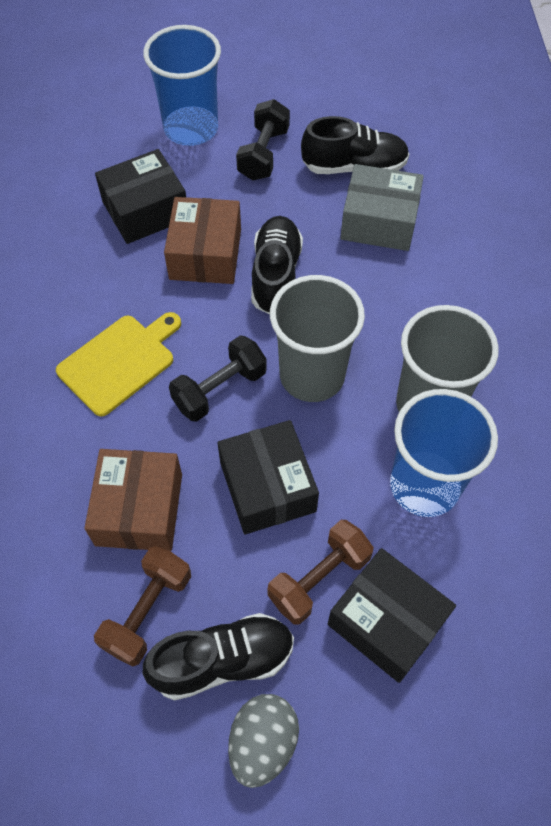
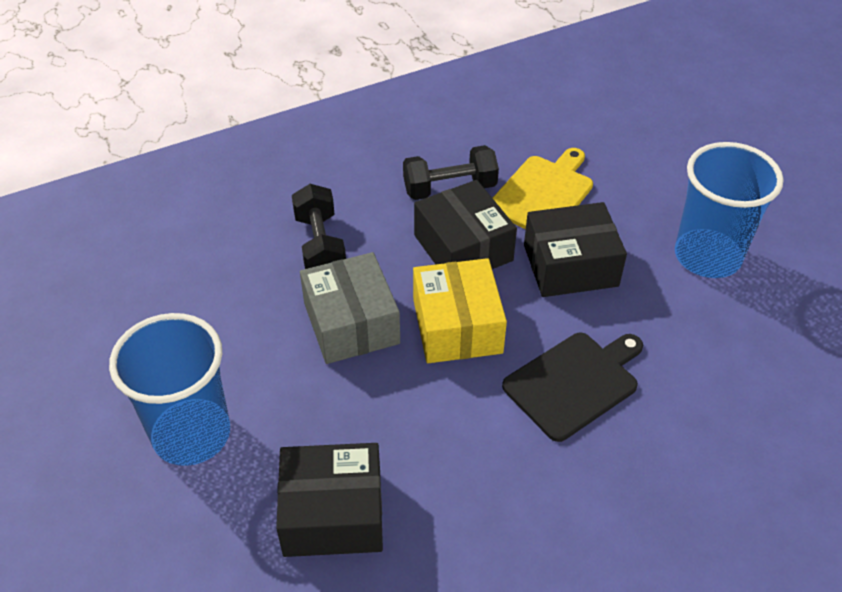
black cutting board: 0 -> 1
black shoe: 3 -> 0
brown box: 2 -> 0
brown dumbbell: 2 -> 0
grey cup: 2 -> 0
grey egg: 1 -> 0
yellow box: 0 -> 1

